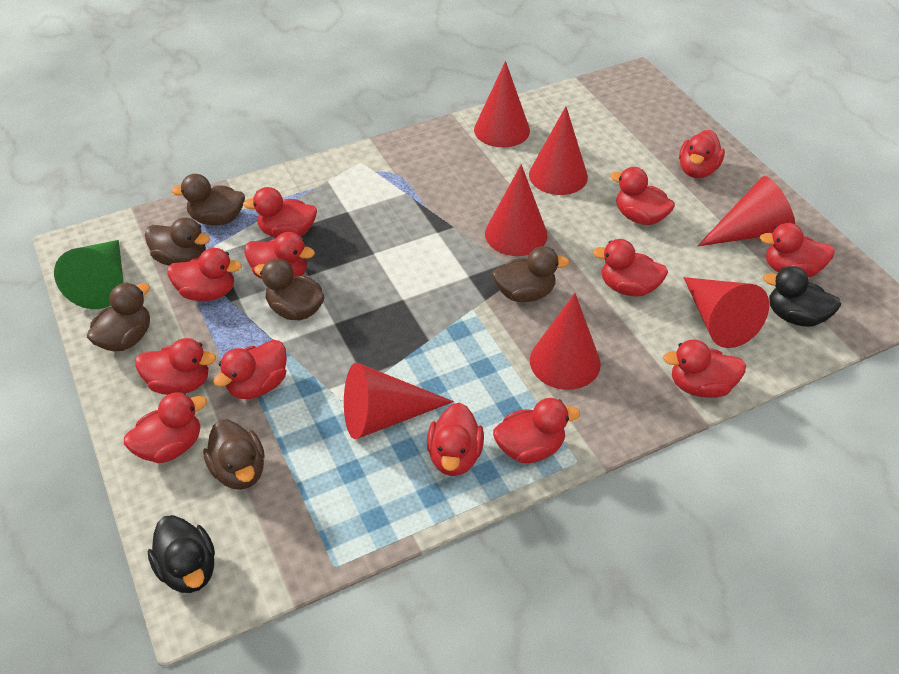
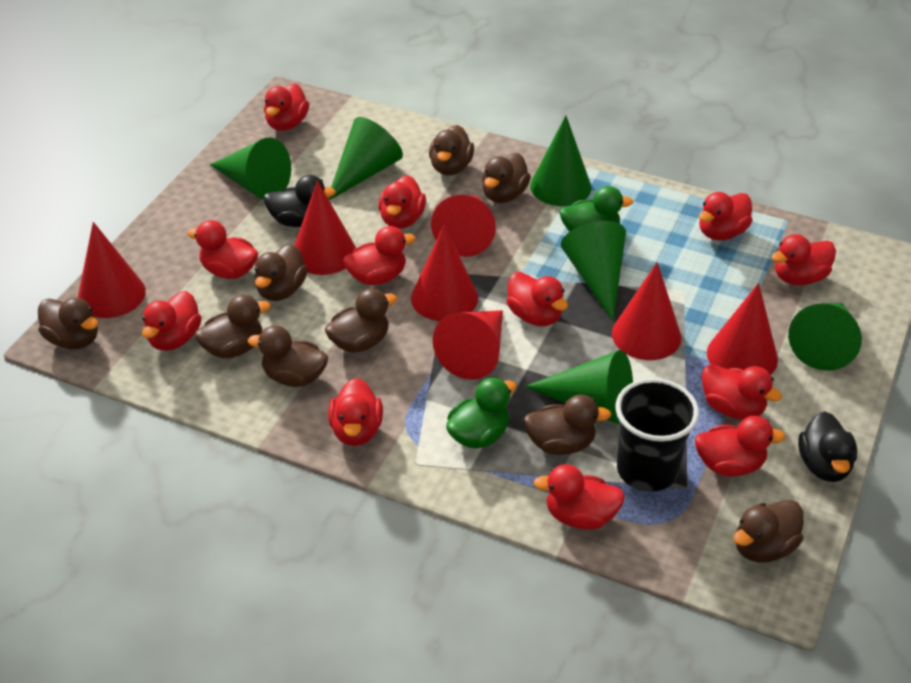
black cup: 0 -> 1
brown duck: 6 -> 9
green cone: 1 -> 6
green duck: 0 -> 2
red duck: 13 -> 12

